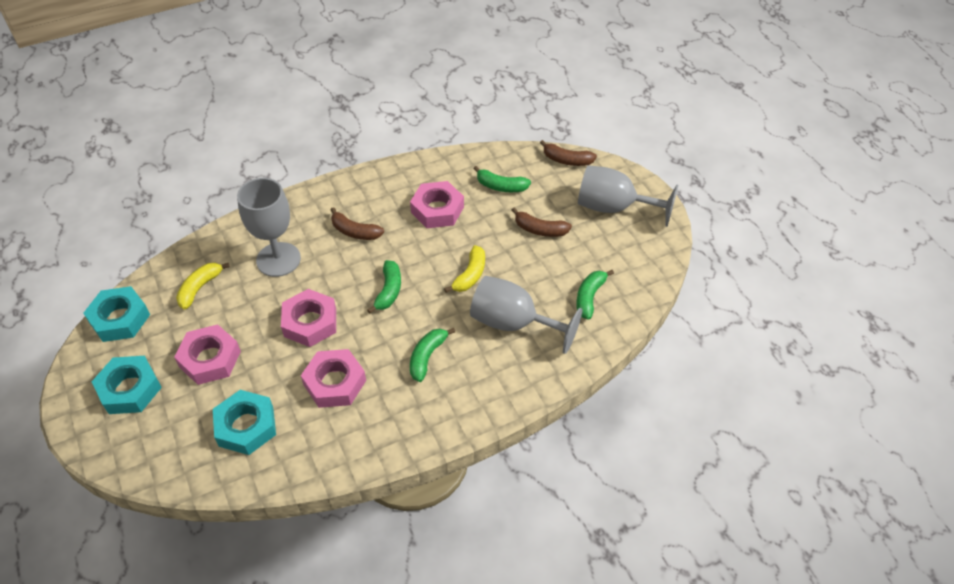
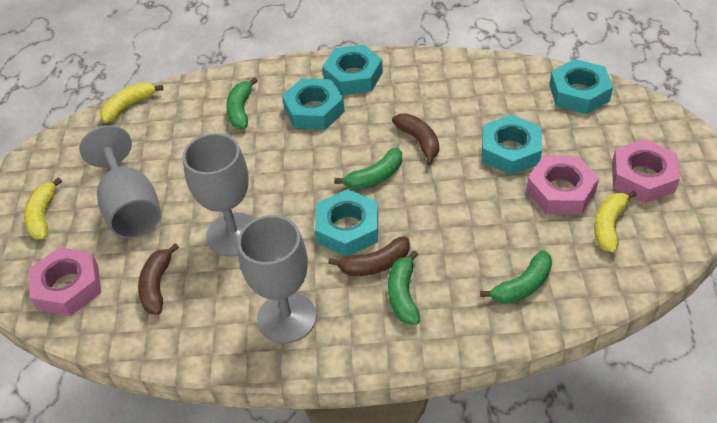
pink nut: 4 -> 3
turquoise nut: 3 -> 5
yellow banana: 2 -> 3

